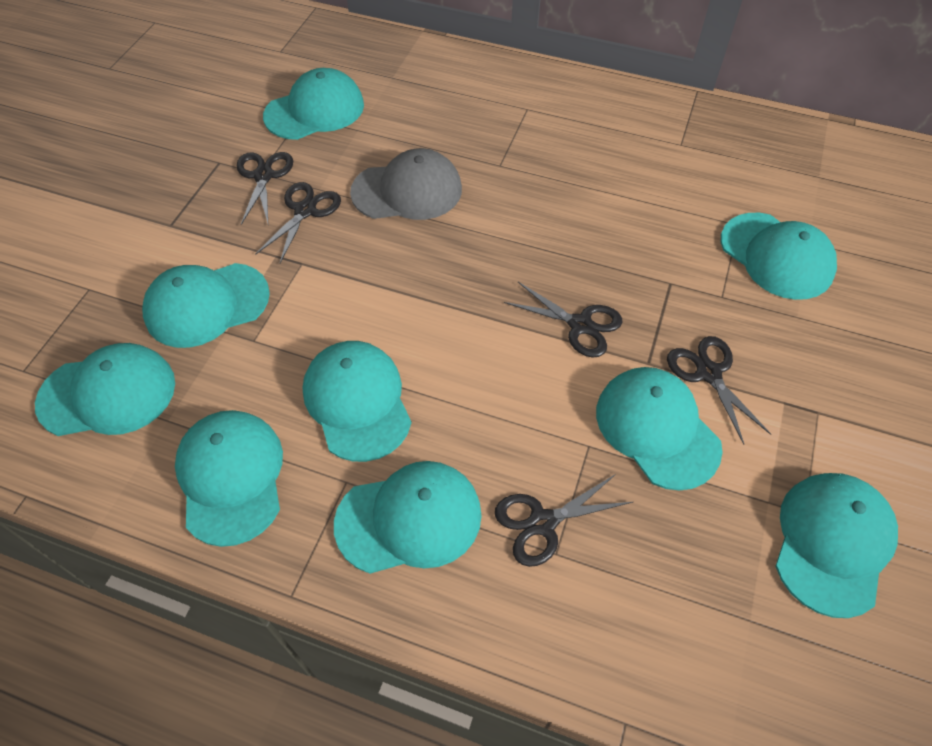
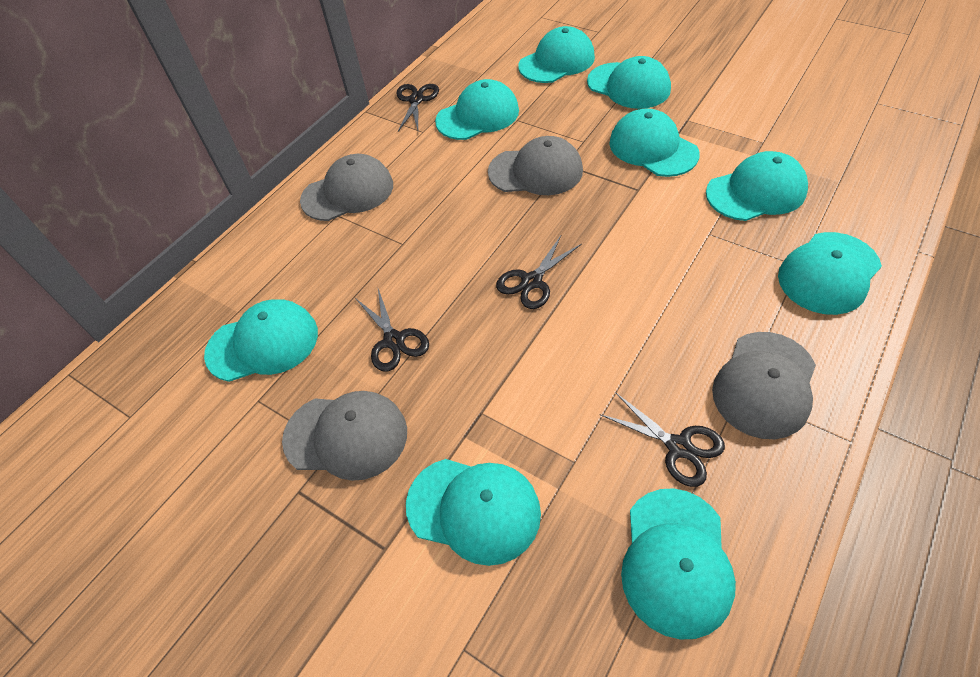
black scissors: 5 -> 4
grey cap: 1 -> 4

